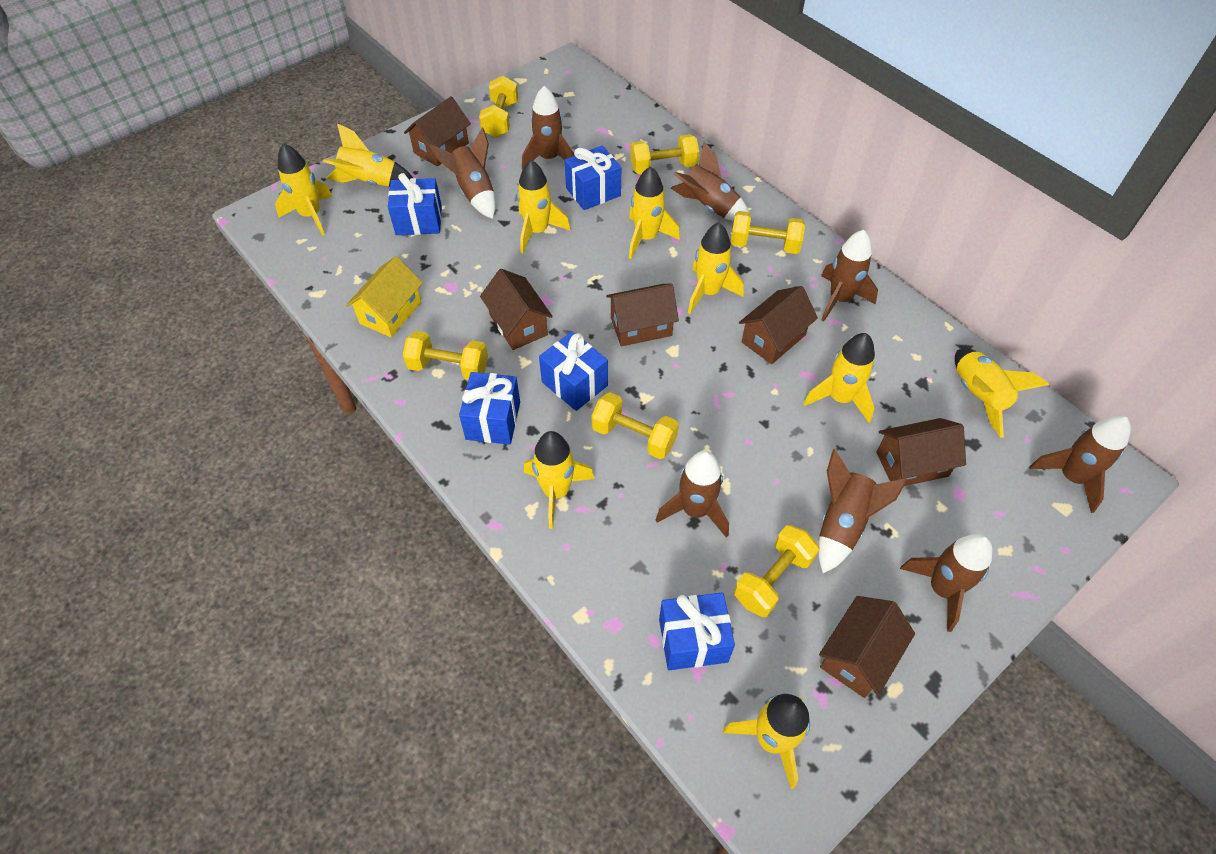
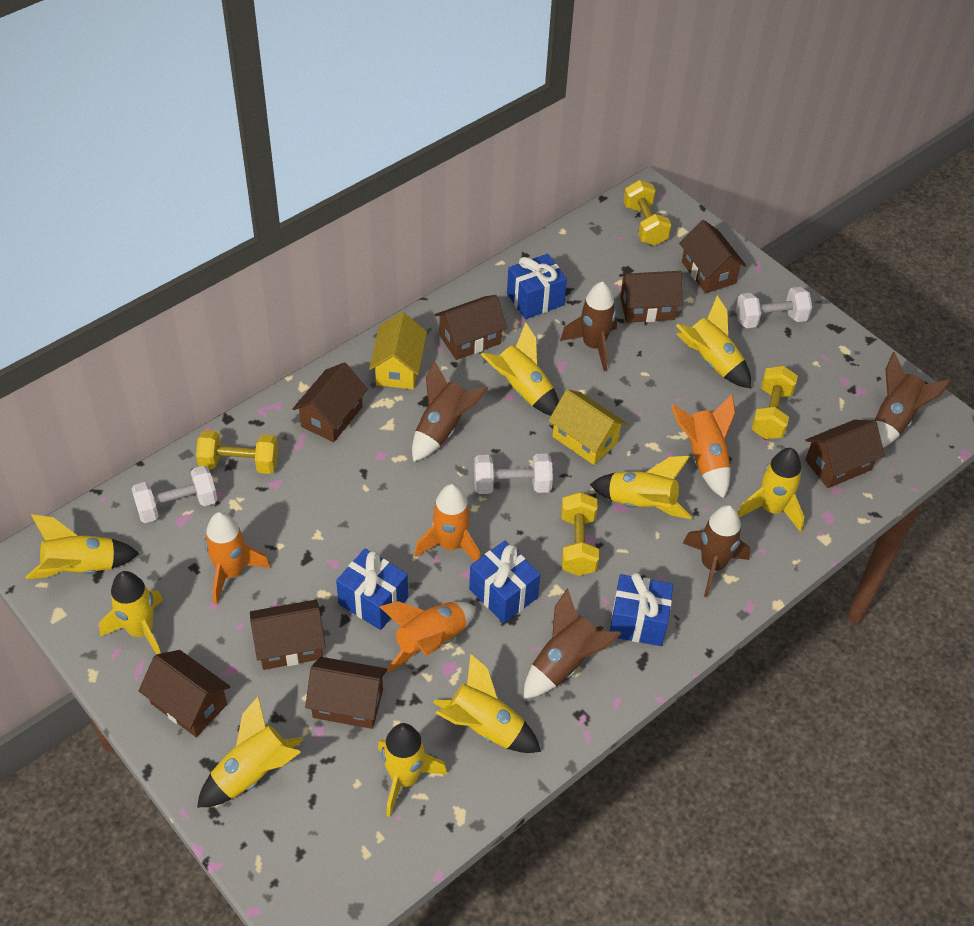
blue gift: 5 -> 4
brown house: 6 -> 8
brown rocket: 8 -> 5
orange rocket: 0 -> 4
white dumbbell: 0 -> 3
yellow dumbbell: 6 -> 4
yellow house: 1 -> 2

